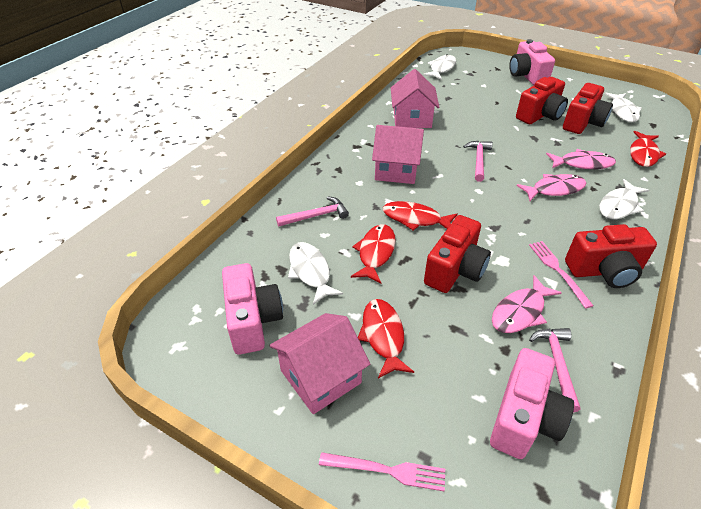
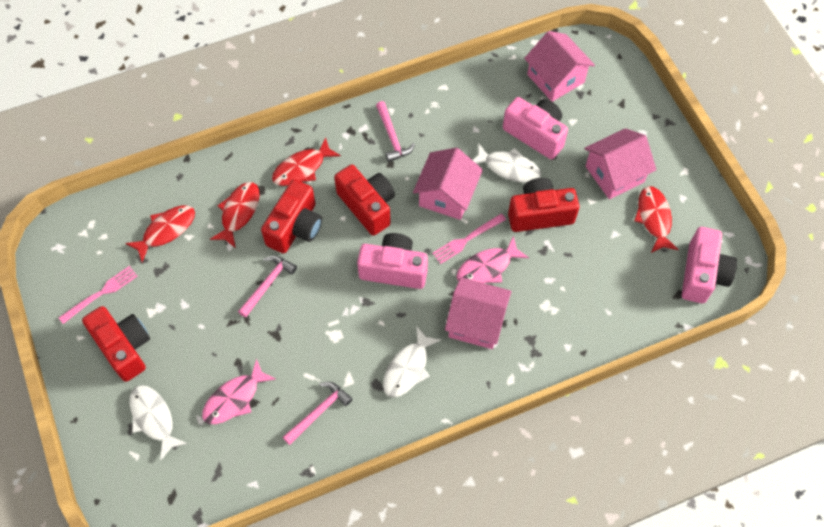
pink fish: 3 -> 2
pink house: 3 -> 4
white fish: 4 -> 3

